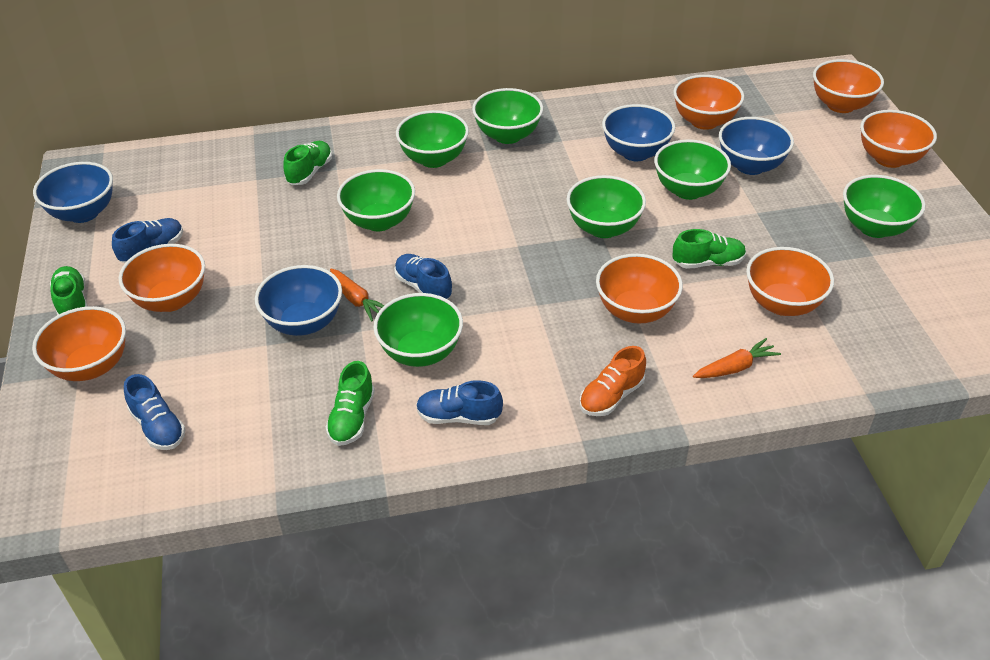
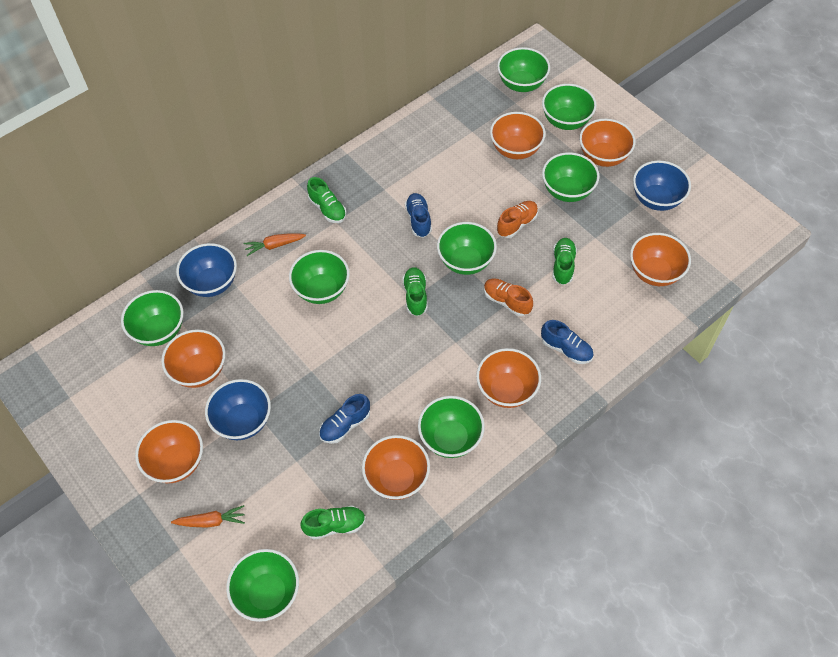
blue bowl: 4 -> 3
blue shoe: 4 -> 3
green bowl: 7 -> 8
orange shoe: 1 -> 2

